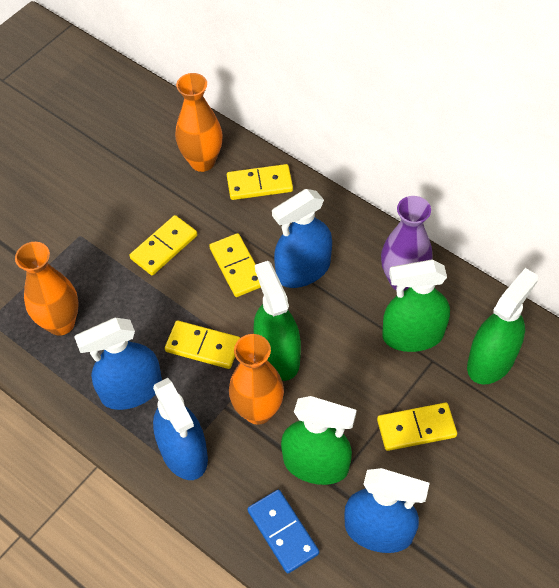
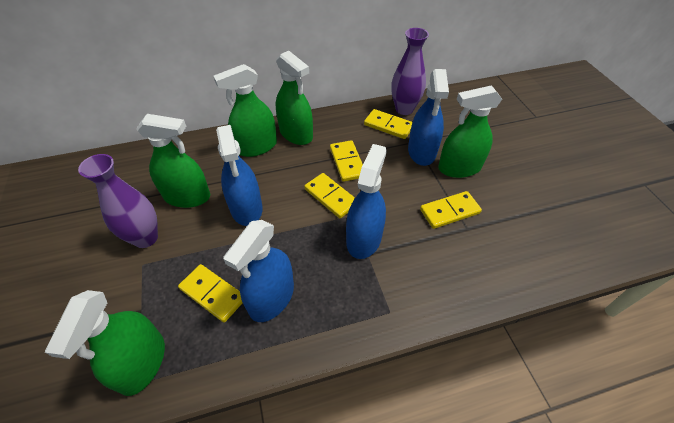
blue domino: 1 -> 0
green spray bottle: 4 -> 5
orange vase: 3 -> 0
purple vase: 1 -> 2

